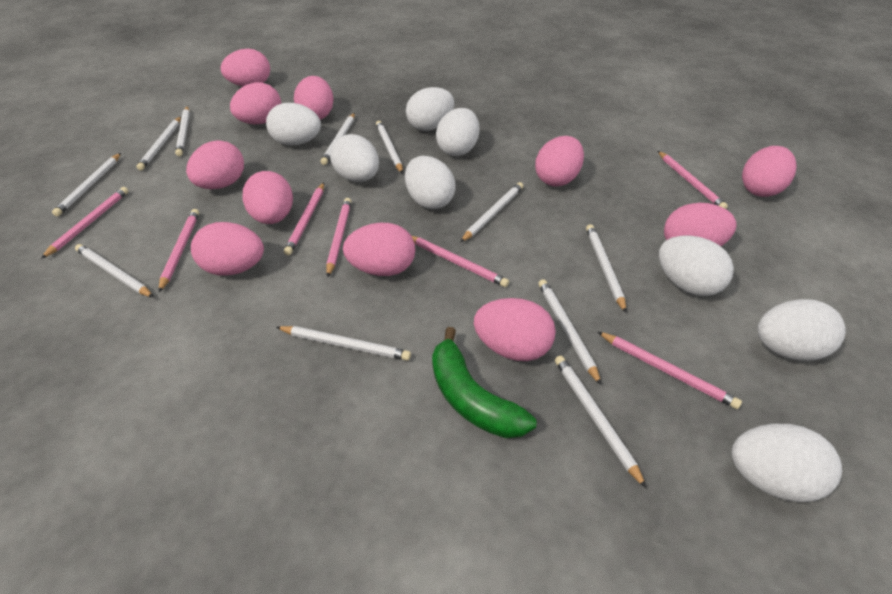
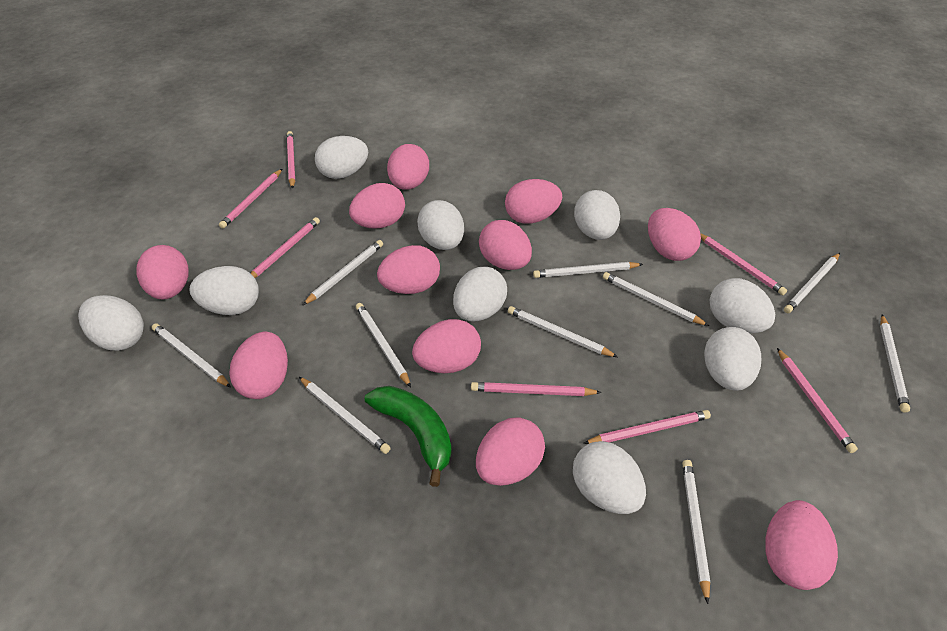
white egg: 8 -> 9
white pencil: 11 -> 10

